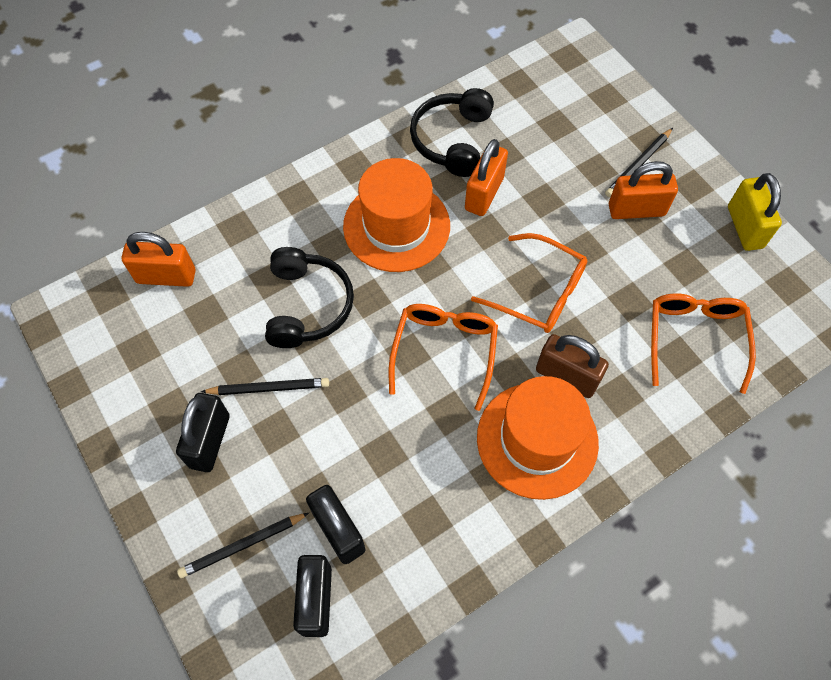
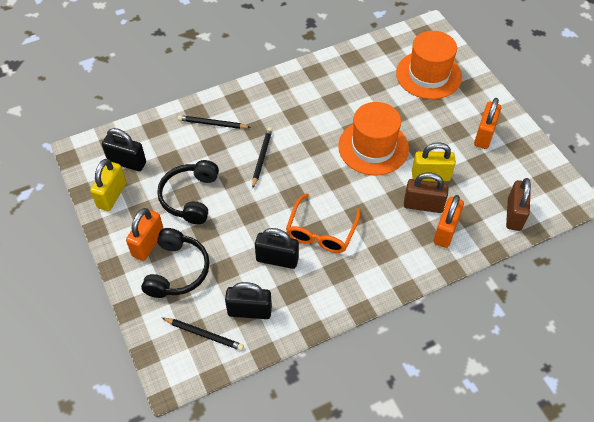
brown padlock: 1 -> 2
orange glasses: 3 -> 1
yellow padlock: 1 -> 2

